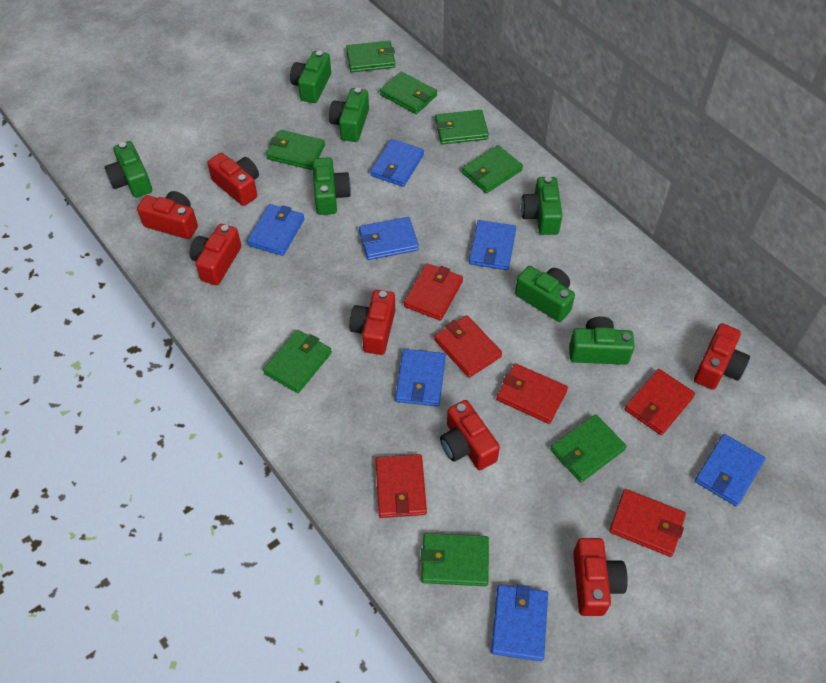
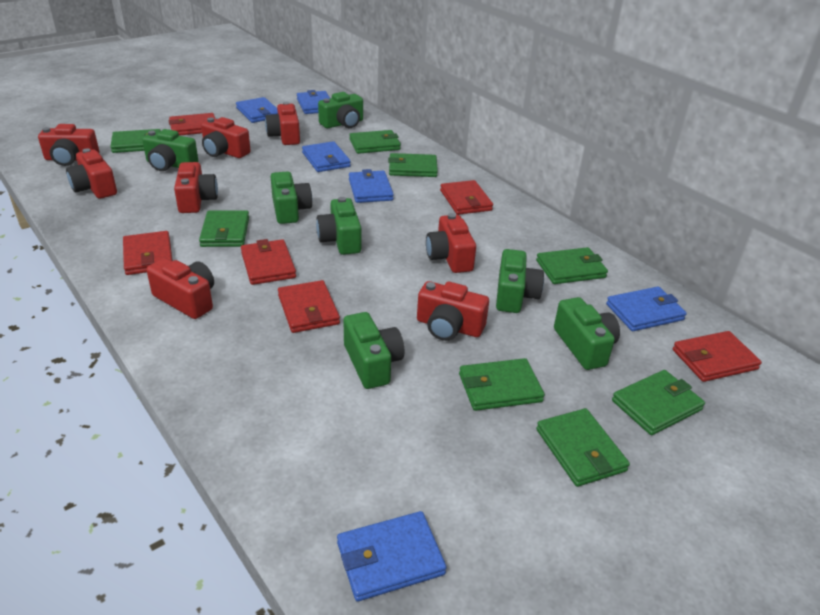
blue wallet: 7 -> 6
red camera: 7 -> 8

